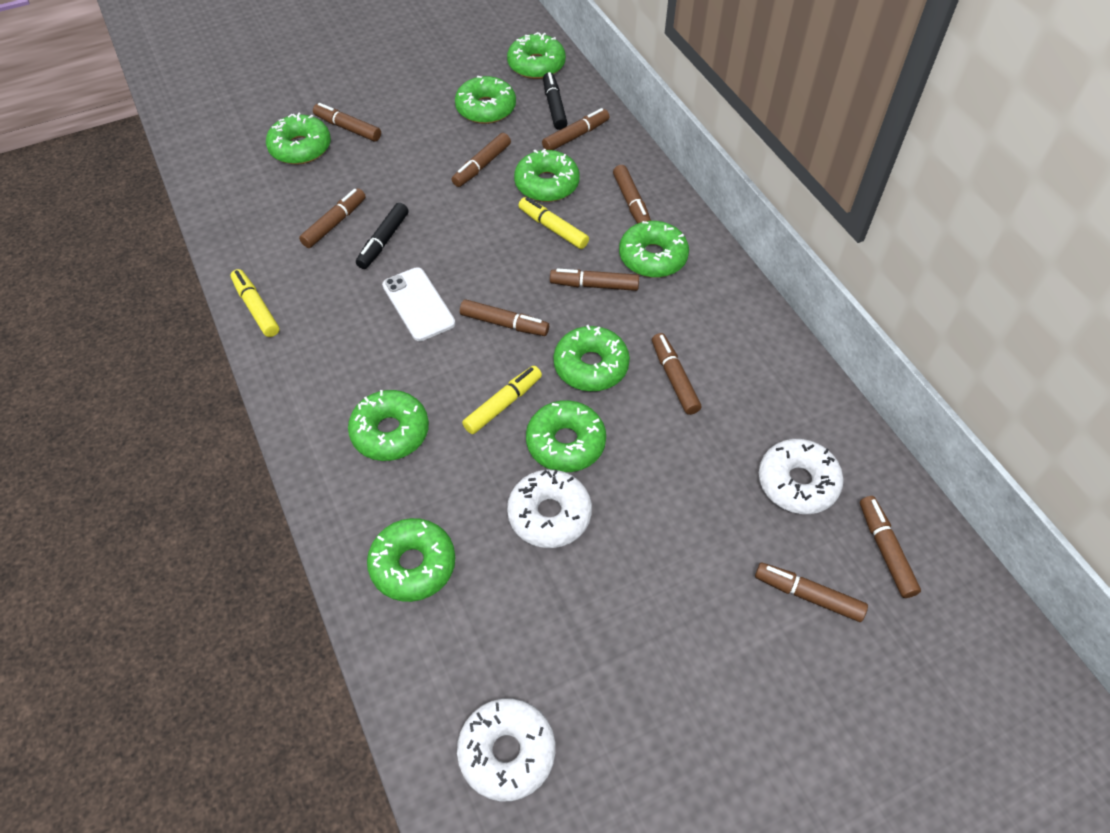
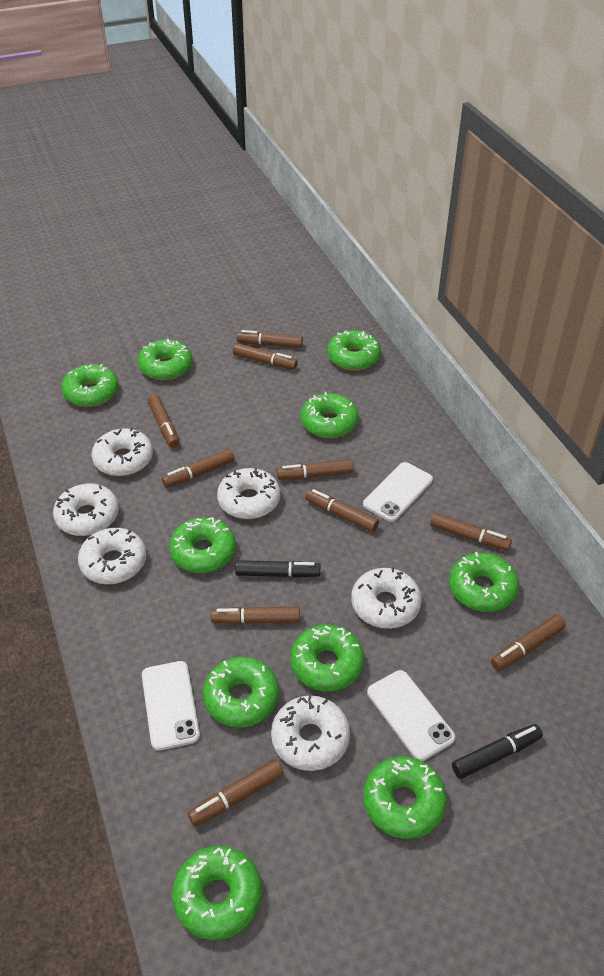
green donut: 9 -> 10
white donut: 3 -> 6
white phone: 1 -> 3
yellow marker: 3 -> 0

